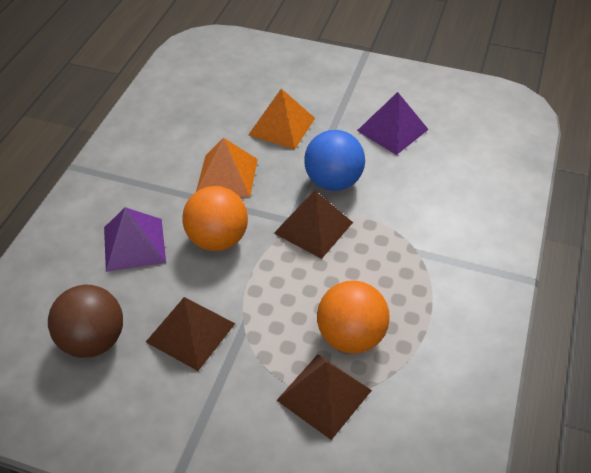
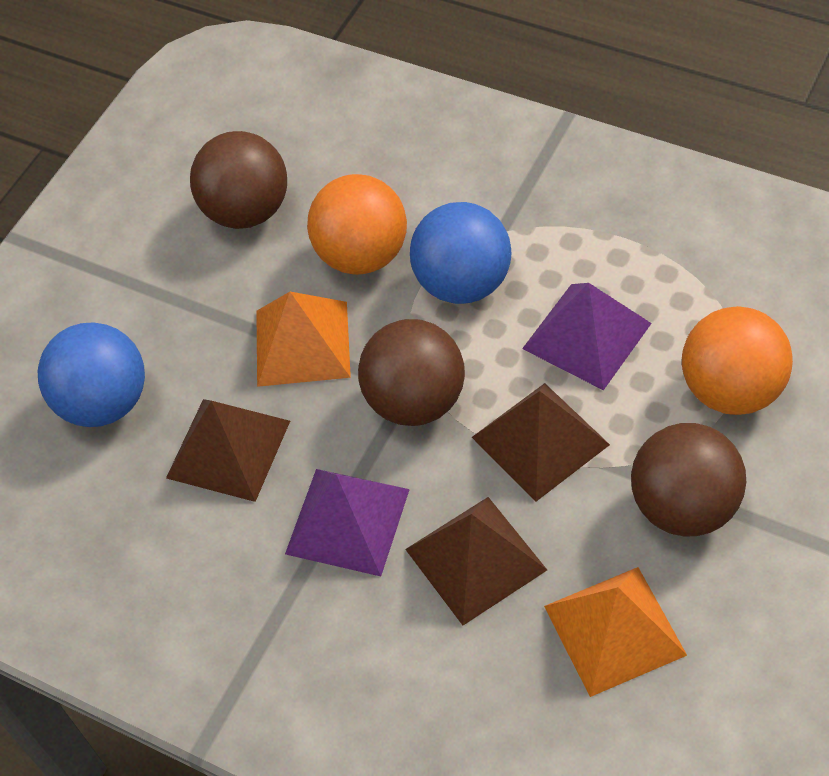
blue ball: 1 -> 2
brown ball: 1 -> 3

